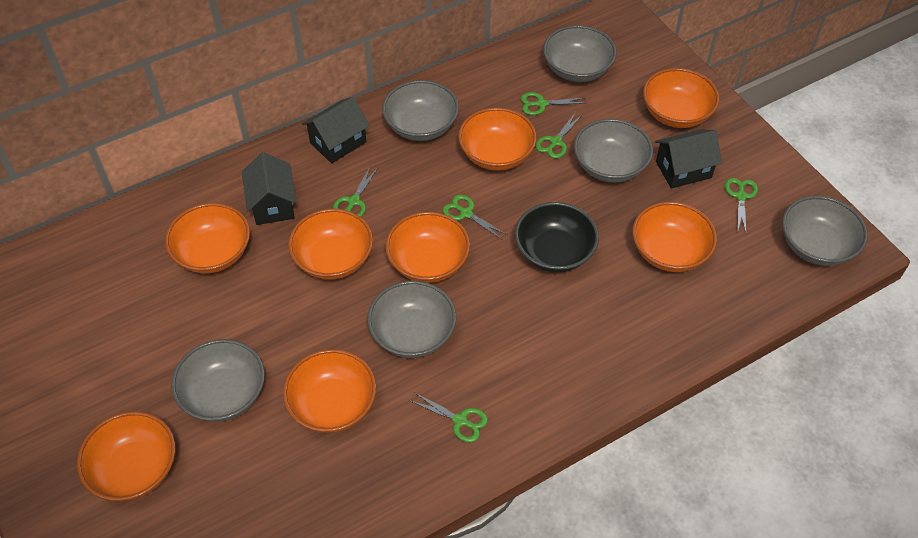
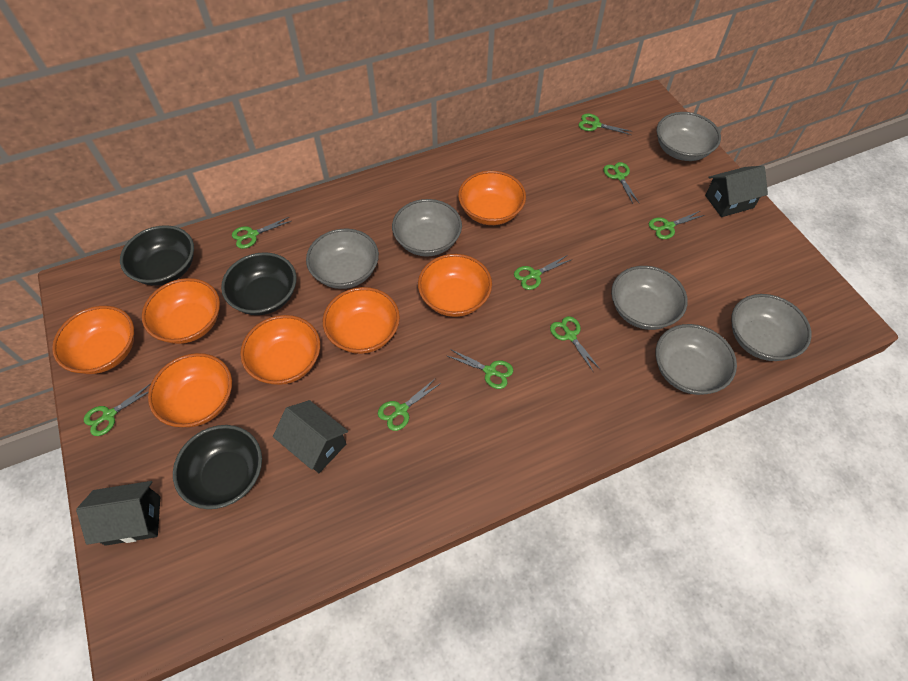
black bowl: 1 -> 3
green scissors: 6 -> 9
orange bowl: 8 -> 7

